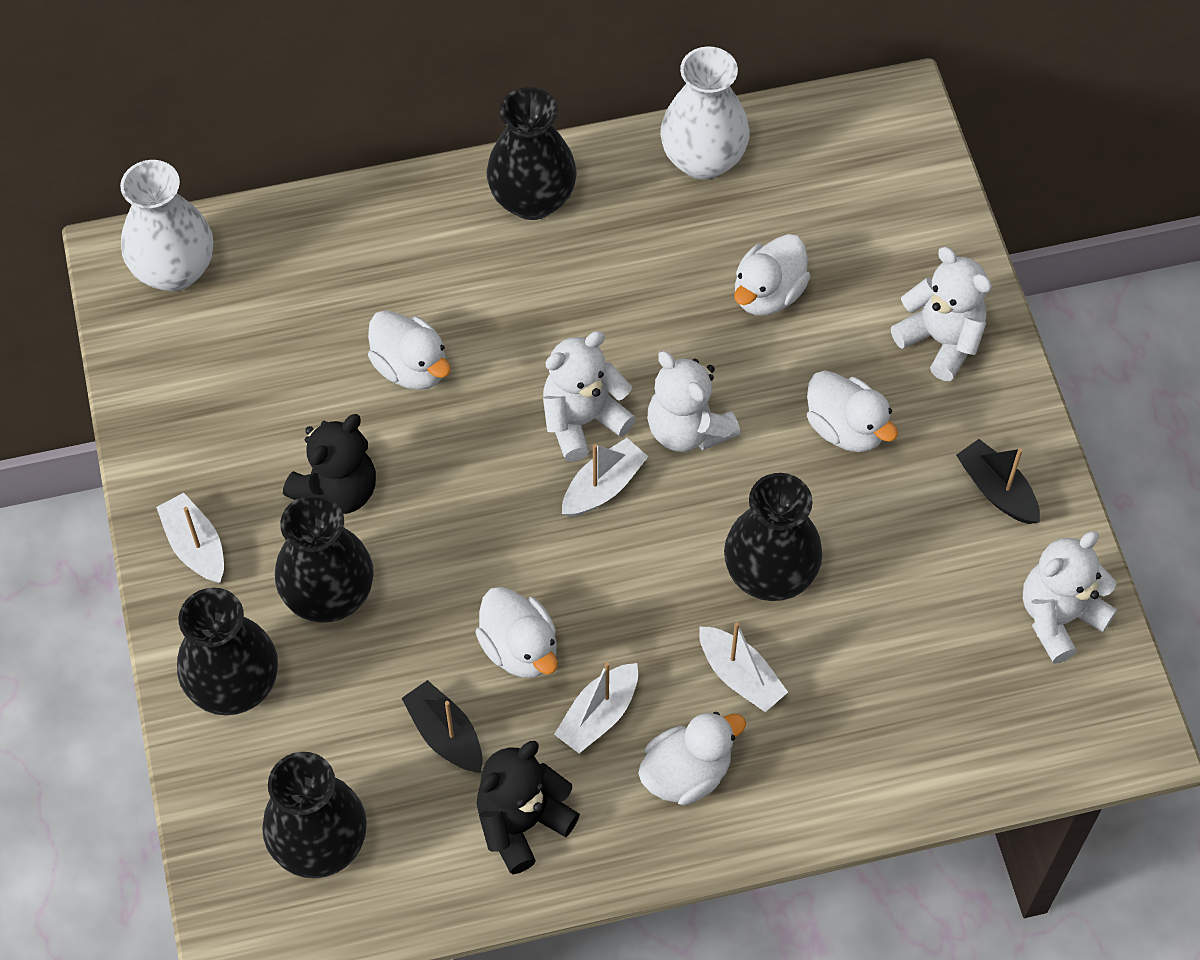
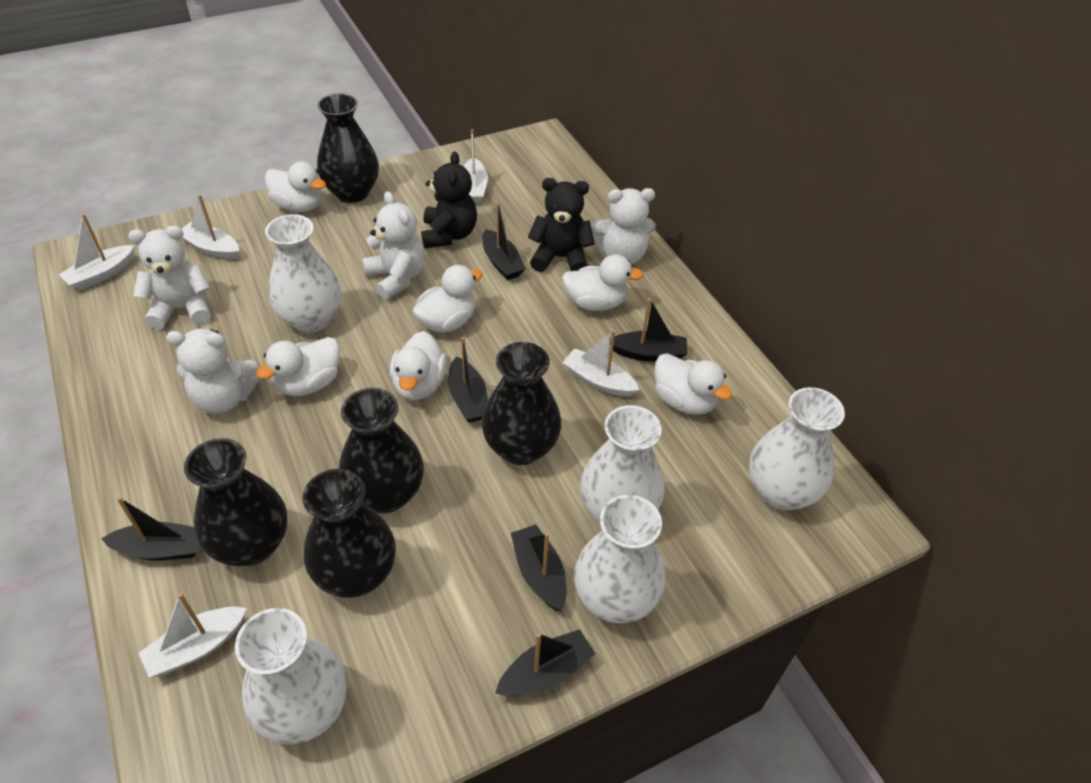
black boat: 2 -> 6
white boat: 4 -> 5
white duck: 5 -> 6
white vase: 2 -> 5

